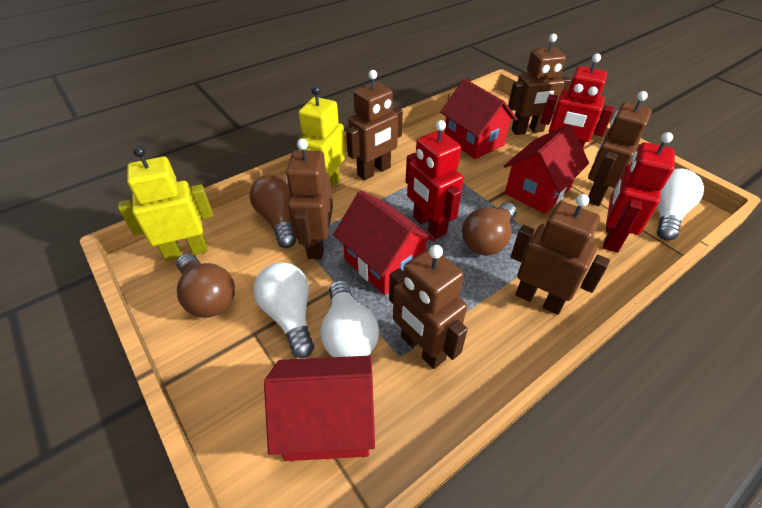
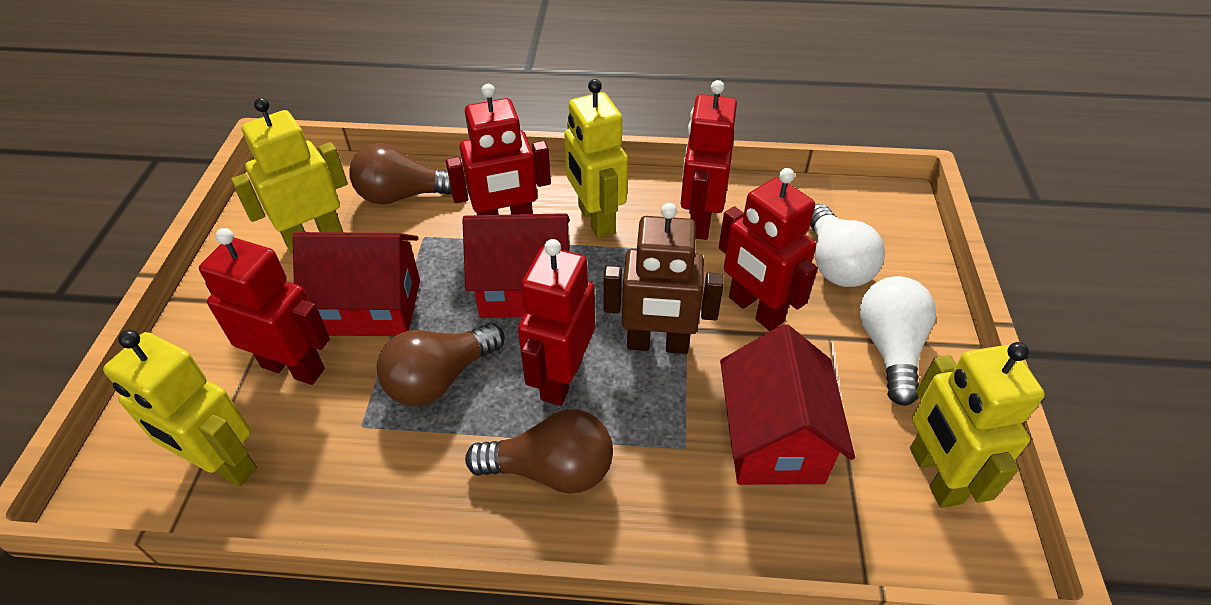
brown robot: 6 -> 1
red house: 4 -> 3
red robot: 3 -> 5
white light bulb: 3 -> 2
yellow robot: 2 -> 4

